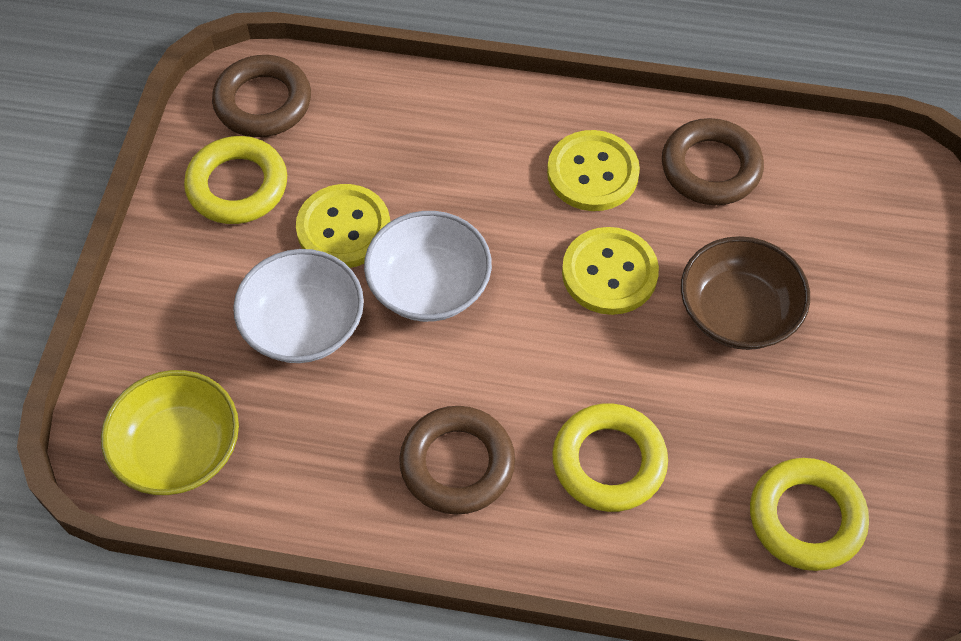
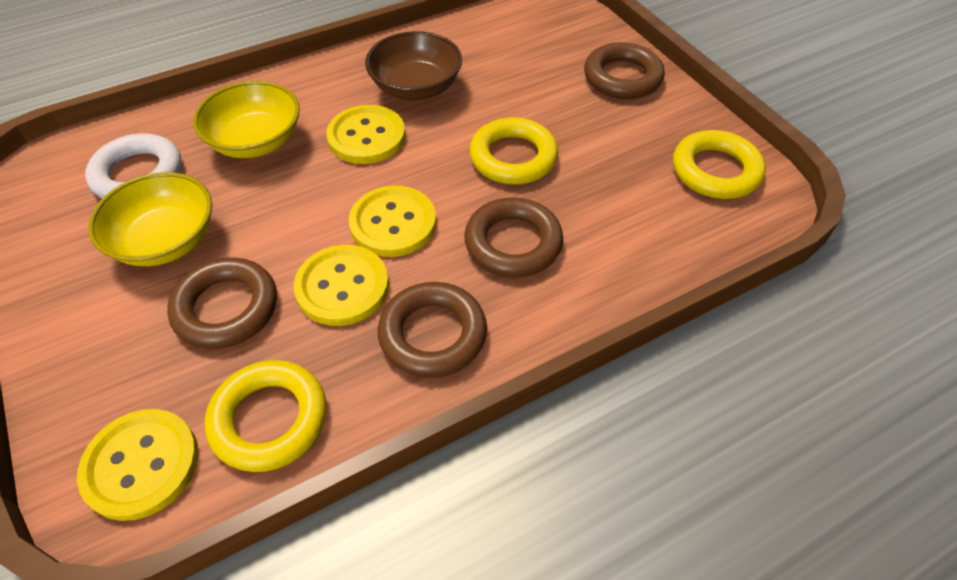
brown ring: 3 -> 4
white bowl: 2 -> 0
white ring: 0 -> 1
yellow bowl: 1 -> 2
yellow button: 3 -> 4

